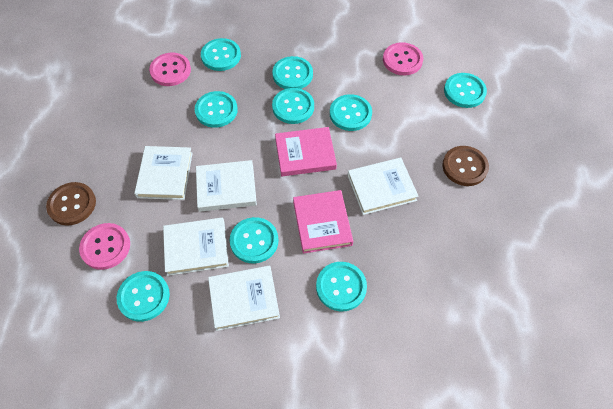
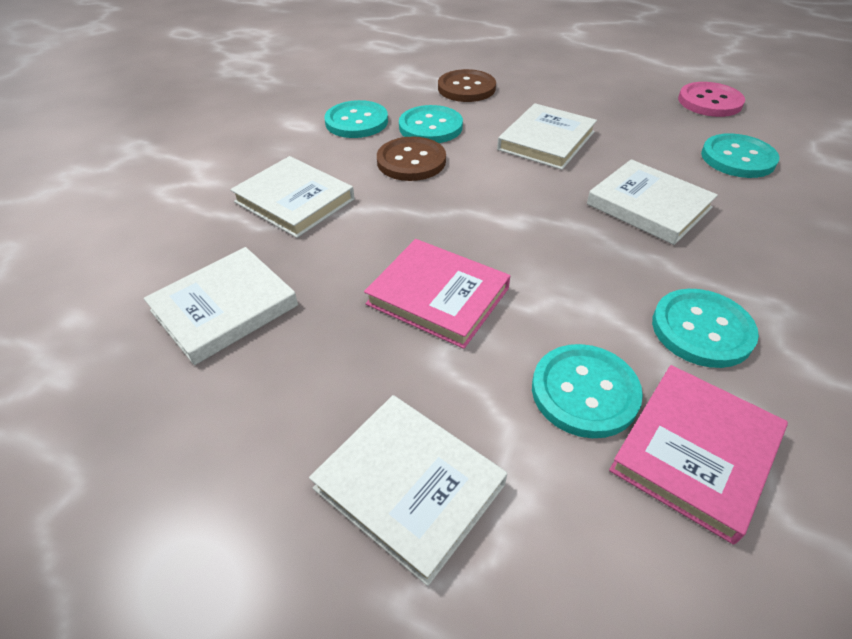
pink button: 3 -> 1
turquoise button: 9 -> 5

